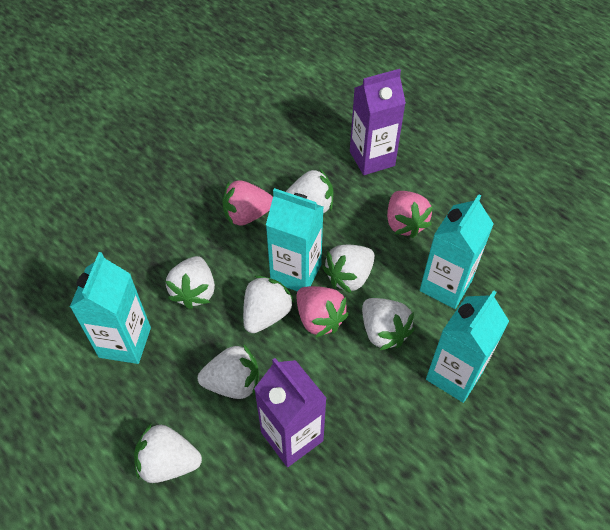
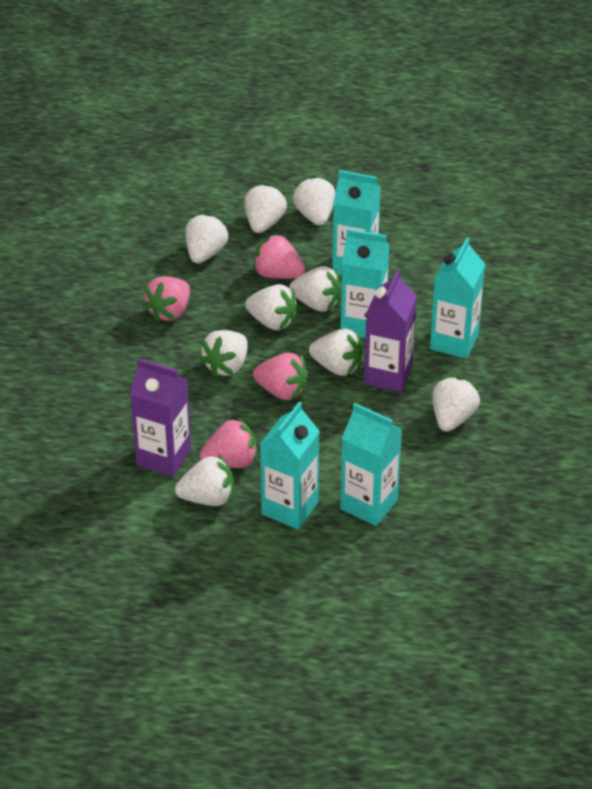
pink strawberry: 3 -> 4
turquoise carton: 4 -> 5
white strawberry: 7 -> 9

